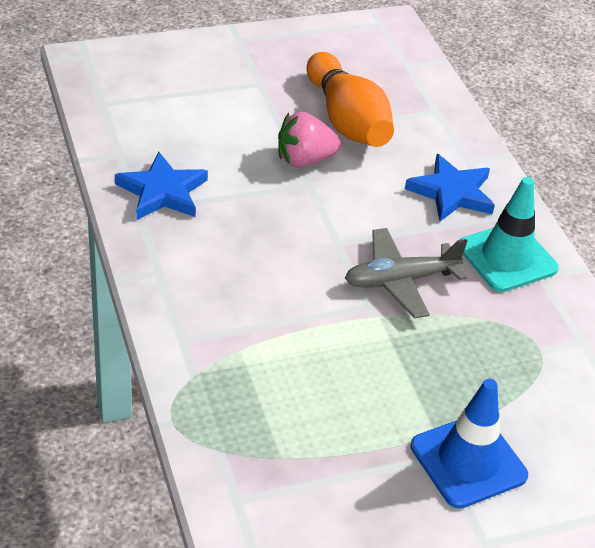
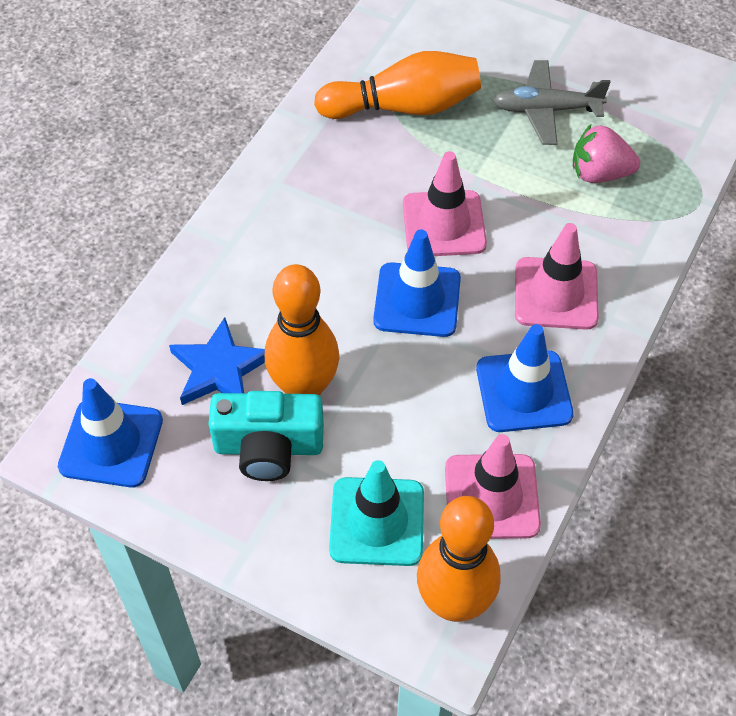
blue star: 2 -> 1
blue traffic cone: 1 -> 3
orange bowling pin: 1 -> 3
pink traffic cone: 0 -> 3
turquoise camera: 0 -> 1

